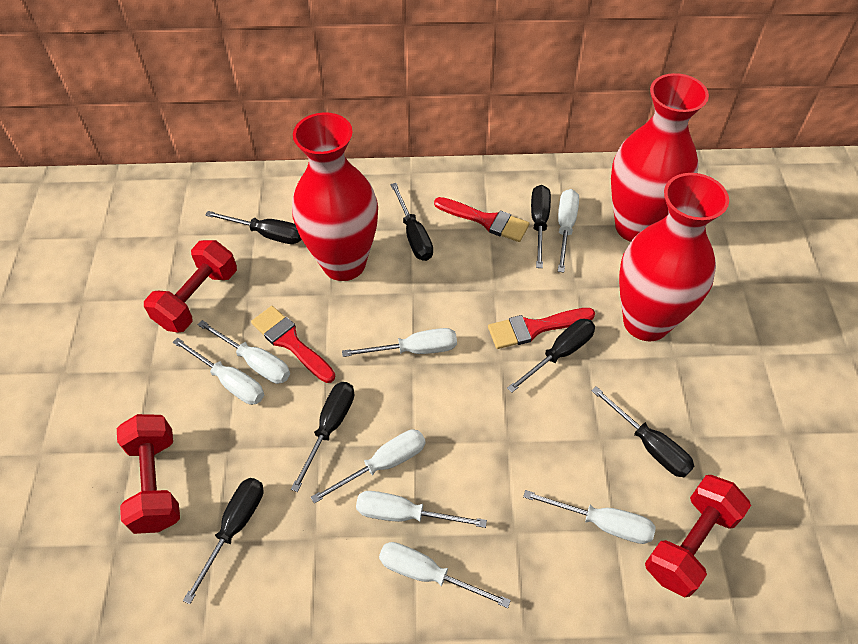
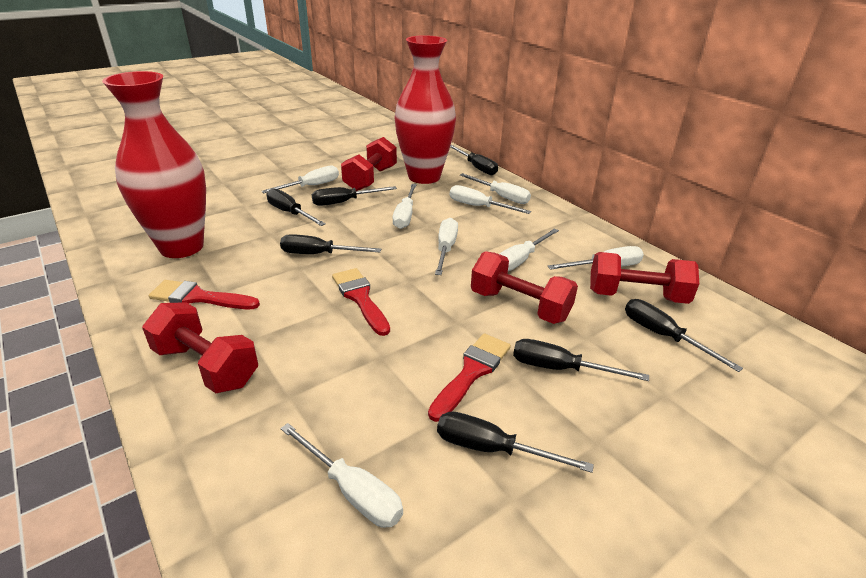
red dumbbell: 3 -> 4
red vase: 3 -> 2

